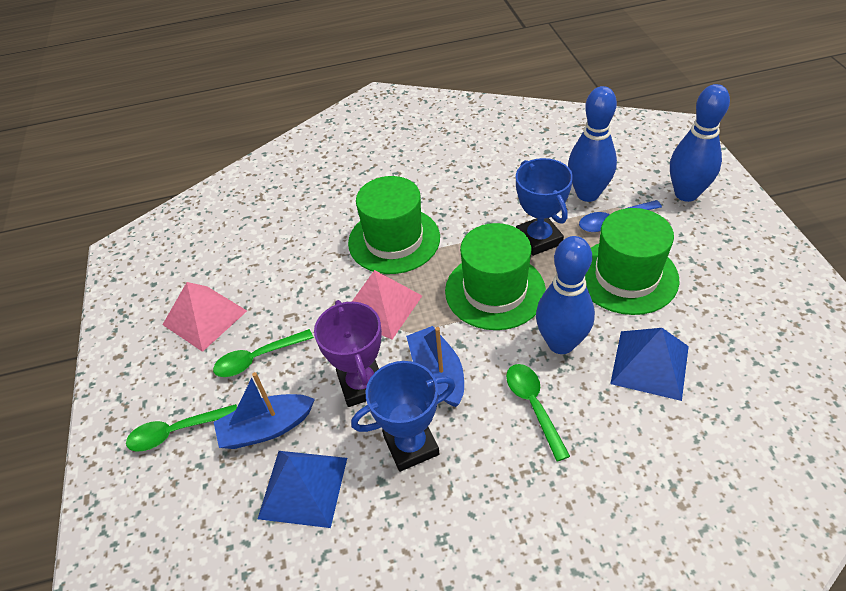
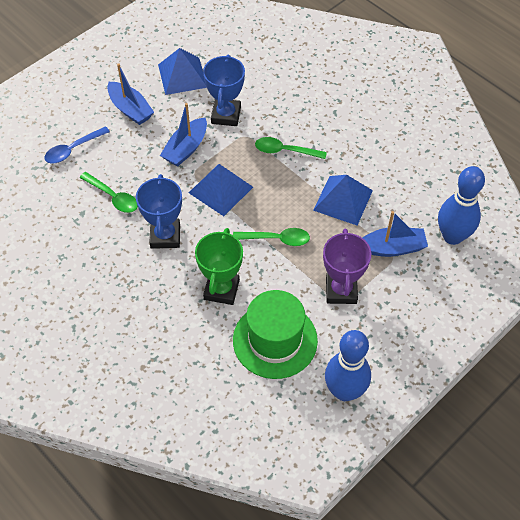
blue boat: 2 -> 3
blue bowling pin: 3 -> 2
blue pyramid: 2 -> 3
green hat: 3 -> 1
green trophy: 0 -> 1
pink pyramid: 2 -> 0

